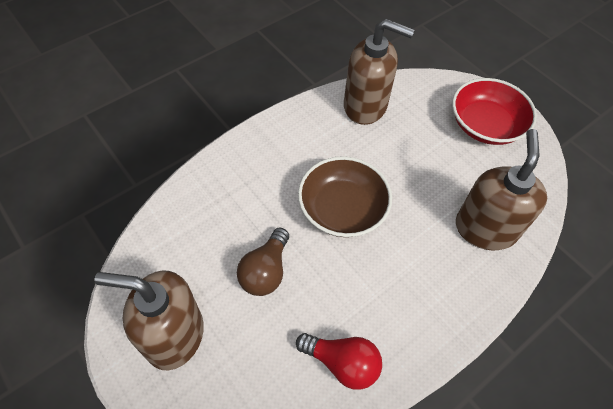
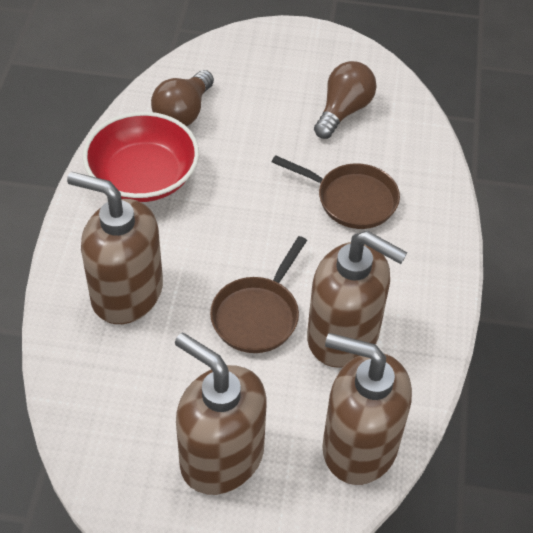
brown bowl: 1 -> 0
brown light bulb: 1 -> 2
brown pan: 0 -> 2
brown soap dispenser: 3 -> 4
red light bulb: 1 -> 0

